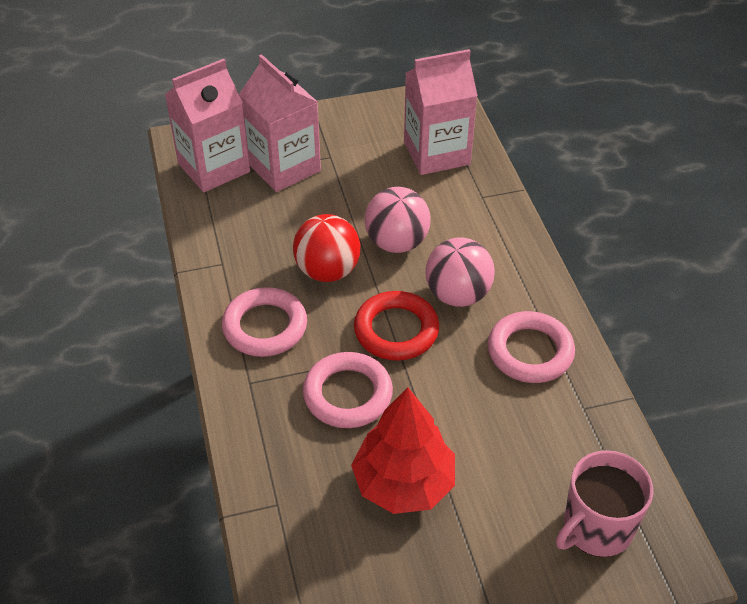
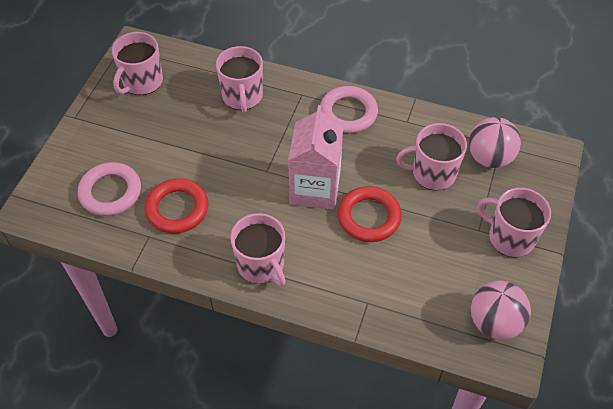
pink carton: 3 -> 1
pink mug: 1 -> 5
pink ring: 3 -> 2
red ball: 1 -> 0
red ring: 1 -> 2
red tree: 1 -> 0

